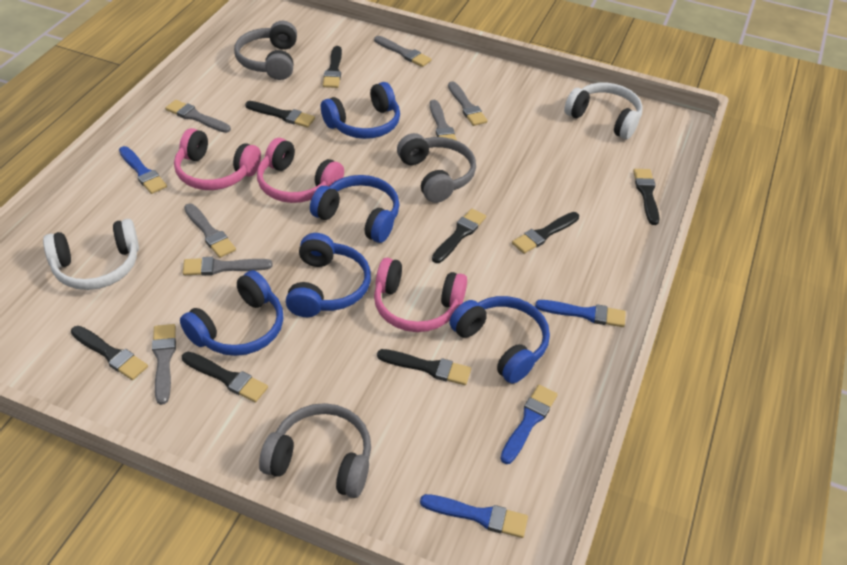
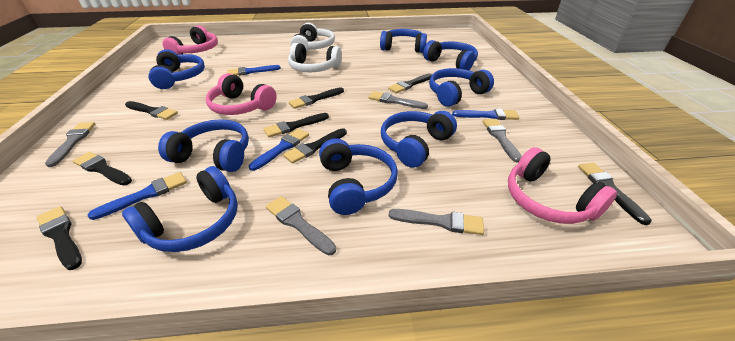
blue headphones: 5 -> 8
grey brush: 7 -> 5
grey headphones: 3 -> 0

